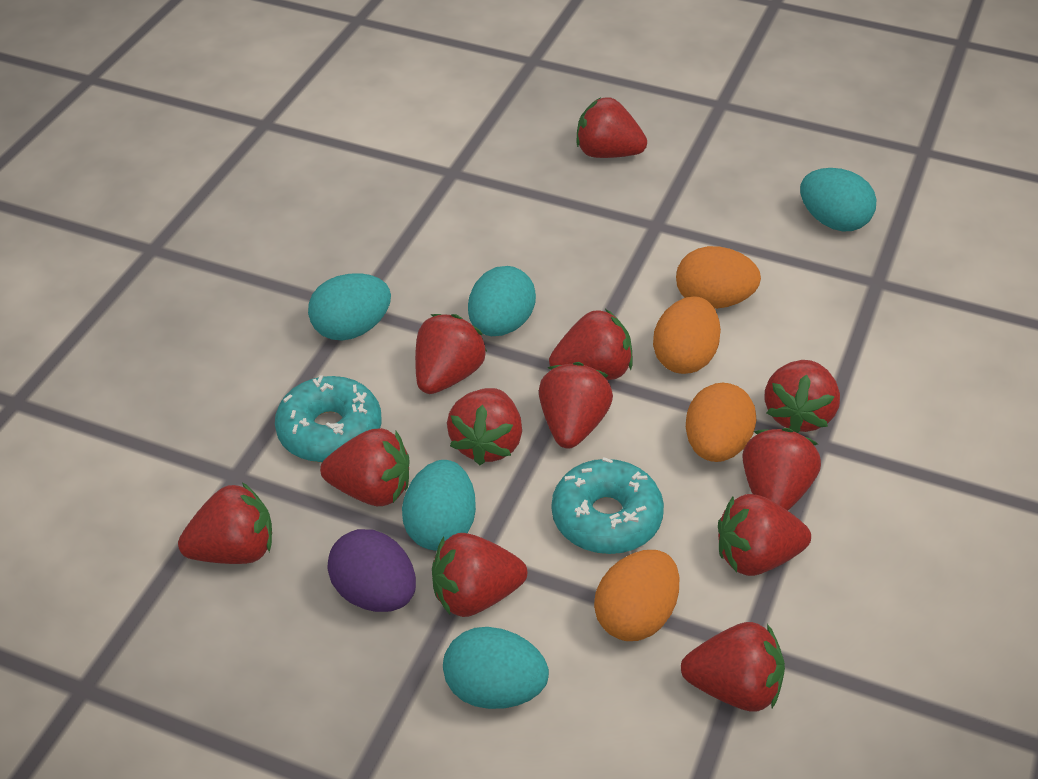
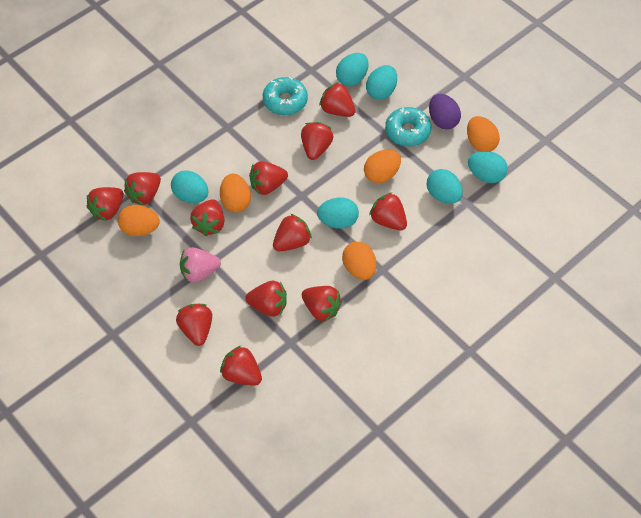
orange egg: 4 -> 5
pink strawberry: 0 -> 1
turquoise egg: 5 -> 6

